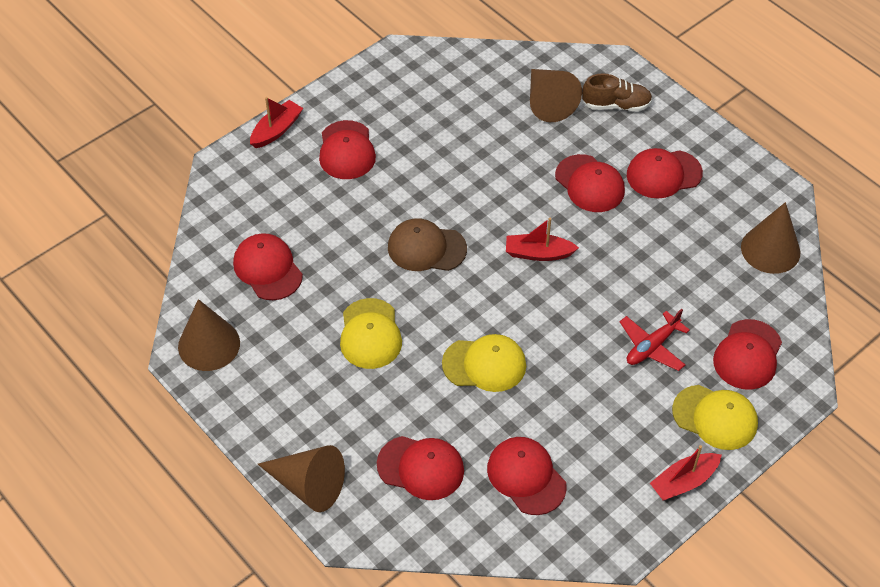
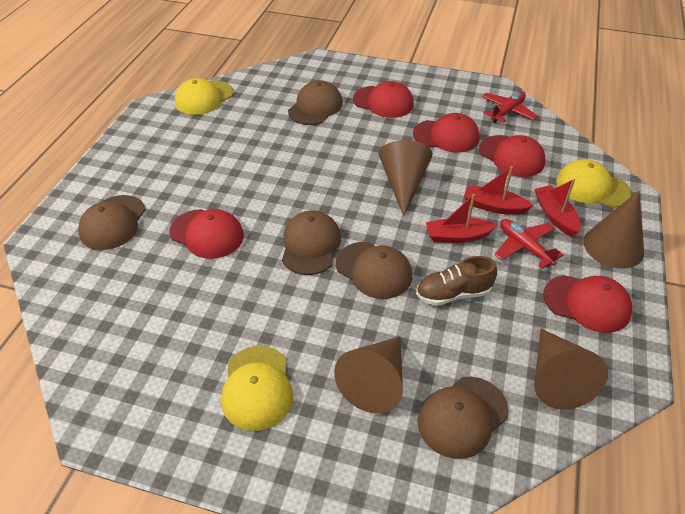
brown cap: 1 -> 5
red cap: 7 -> 5
red plane: 1 -> 2

